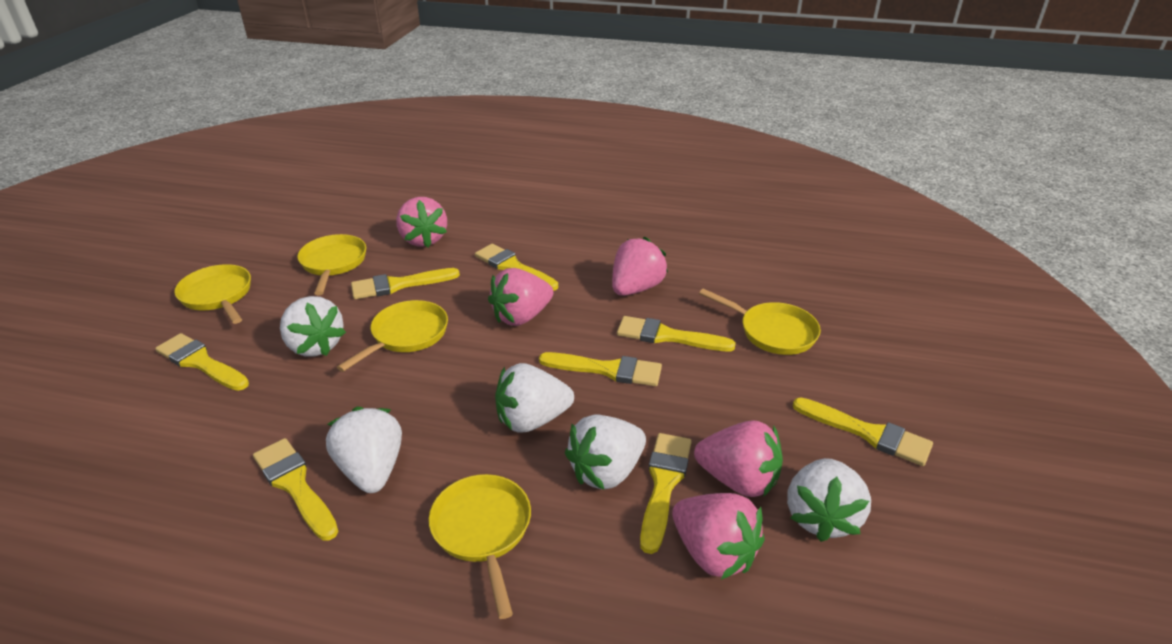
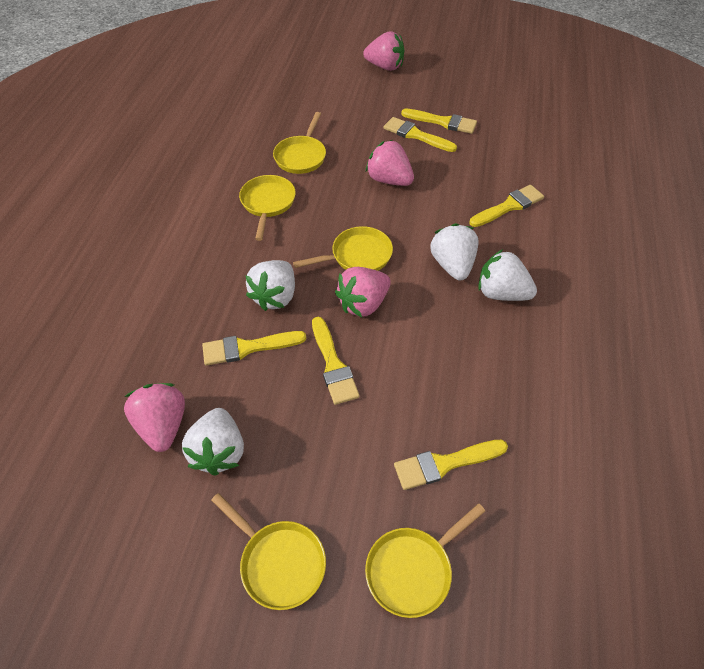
pink strawberry: 5 -> 4
white strawberry: 5 -> 4
yellow brush: 8 -> 6

